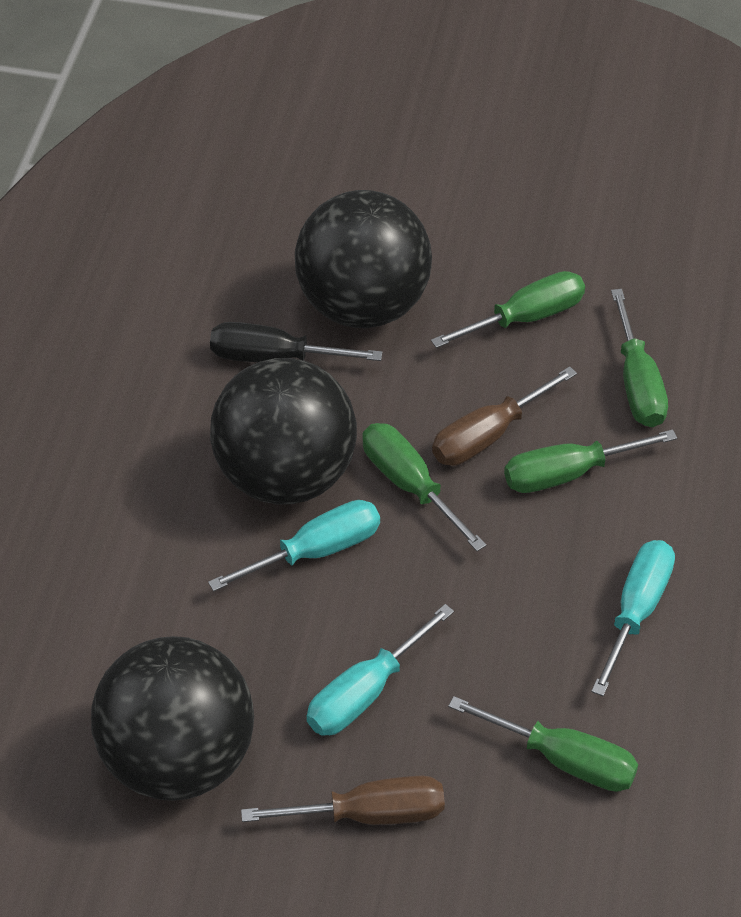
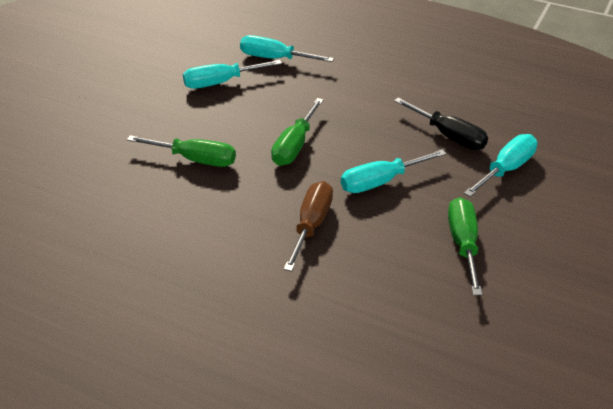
black ball: 3 -> 0
brown screwdriver: 2 -> 1
green screwdriver: 5 -> 3
turquoise screwdriver: 3 -> 4

